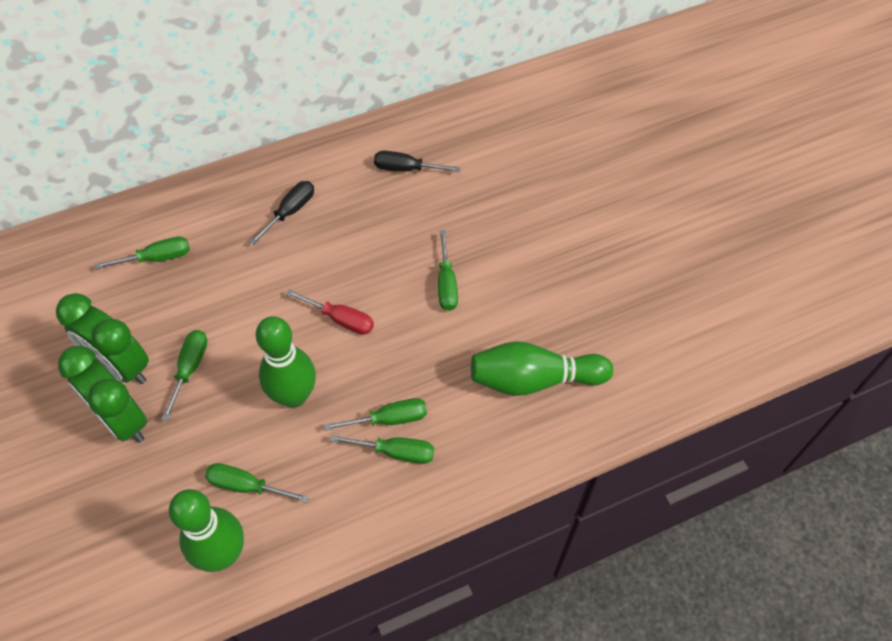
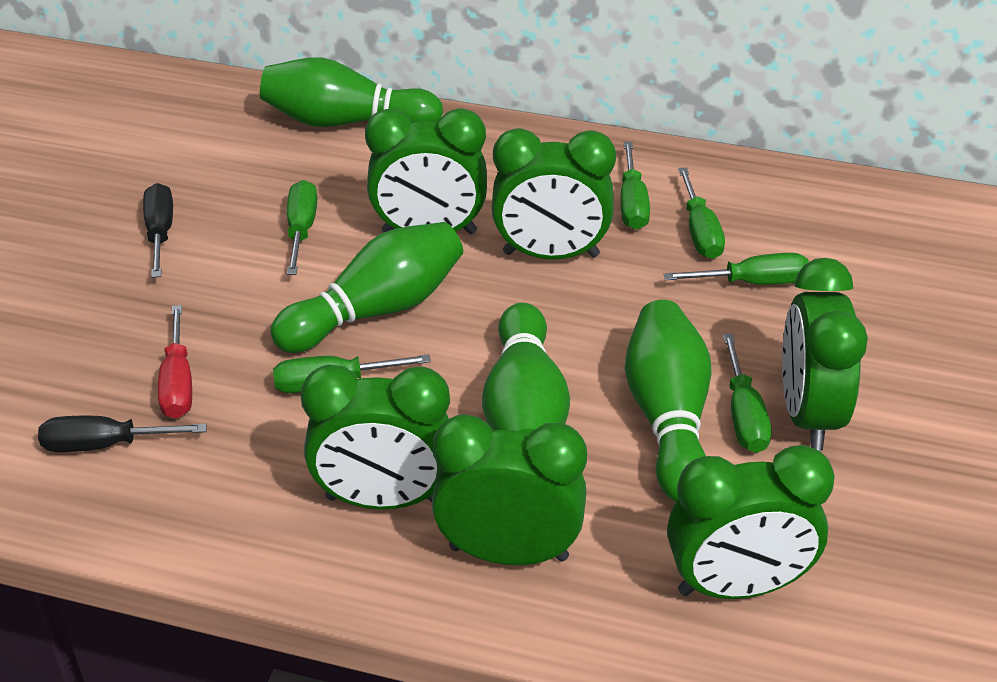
green bowling pin: 3 -> 4
green clock: 2 -> 6

